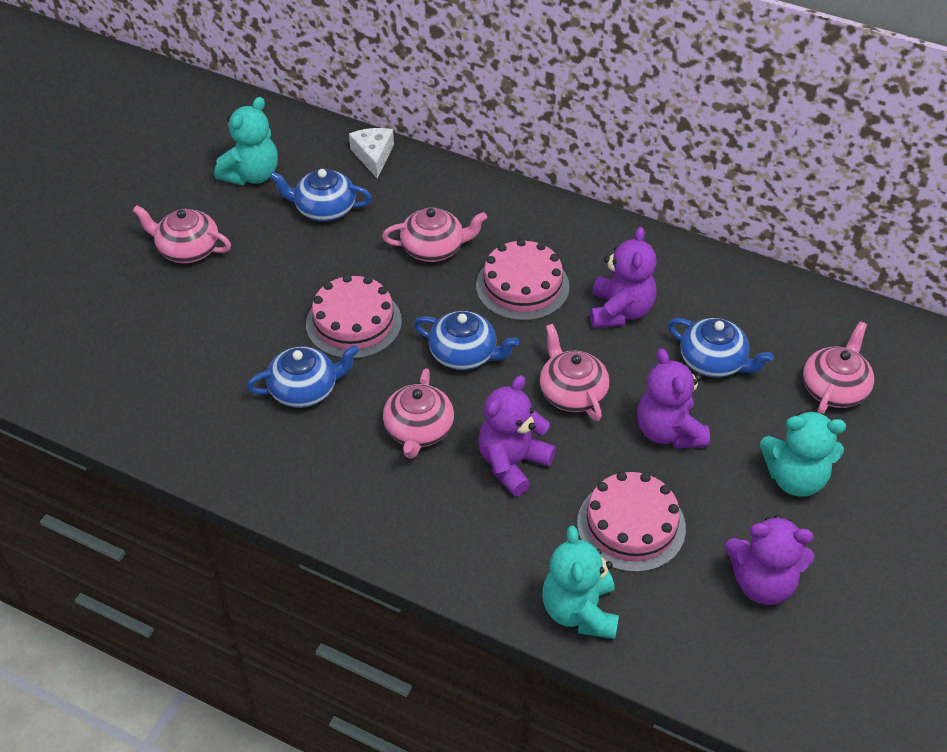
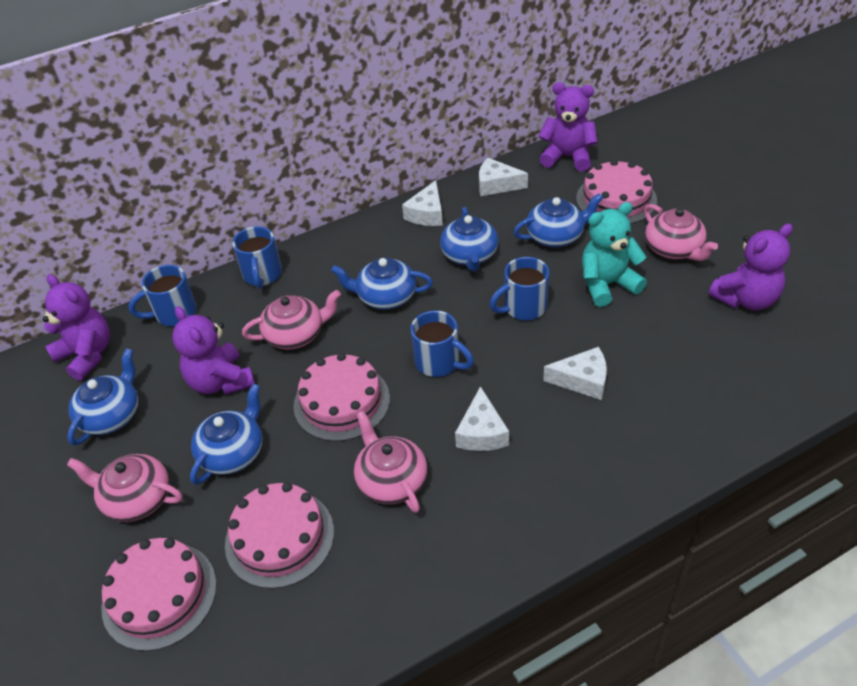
blue mug: 0 -> 4
blue teapot: 4 -> 5
pink cake: 3 -> 4
pink teapot: 5 -> 4
turquoise teddy bear: 3 -> 1
white cheese: 1 -> 4

